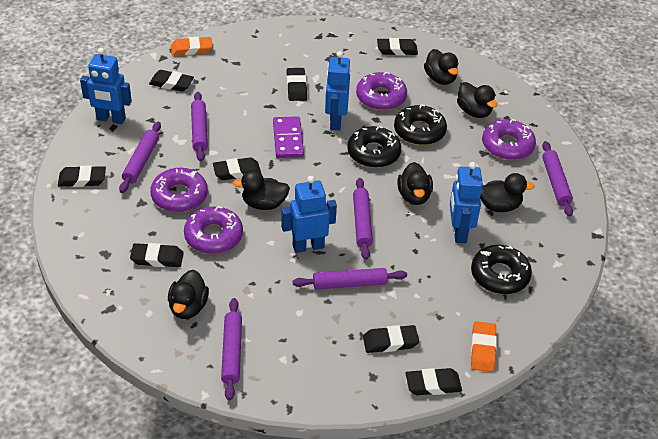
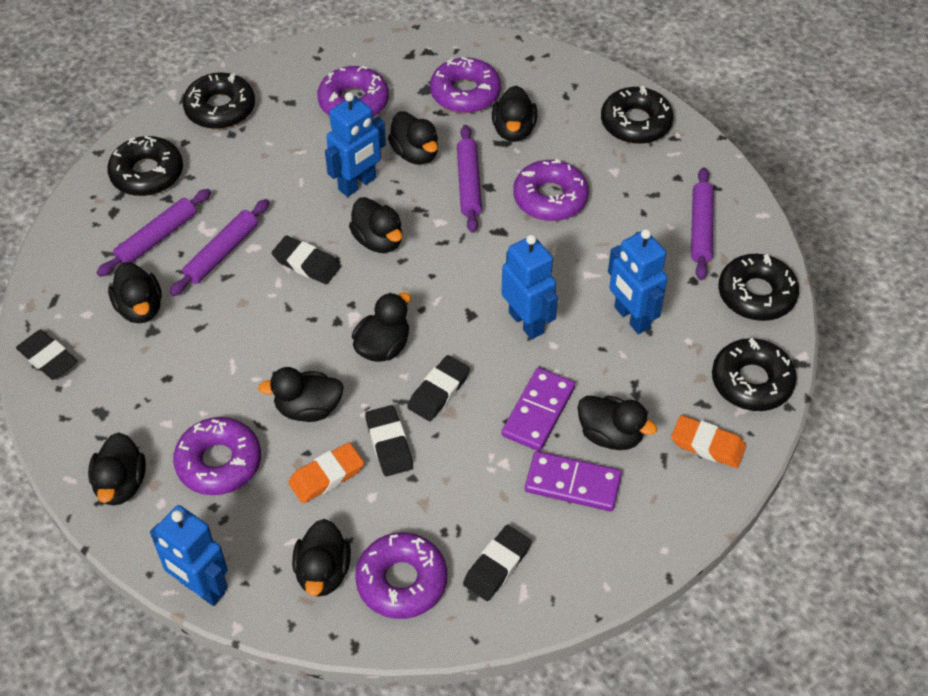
black donut: 3 -> 5
black duck: 6 -> 9
black eraser: 8 -> 5
purple domino: 1 -> 2
purple donut: 4 -> 5
purple rolling pin: 6 -> 4

